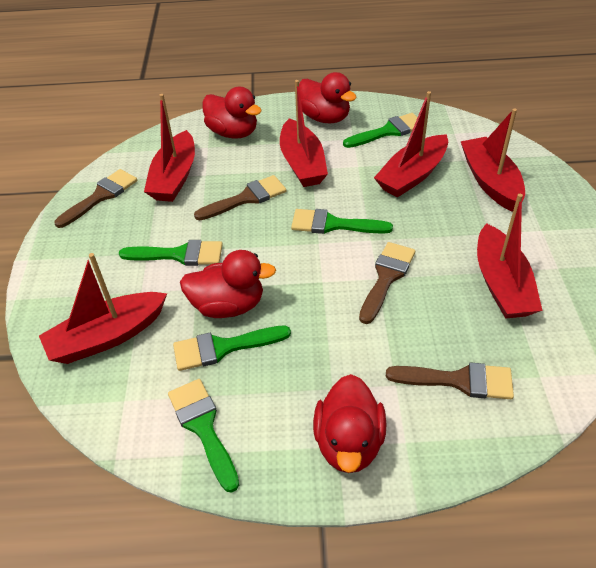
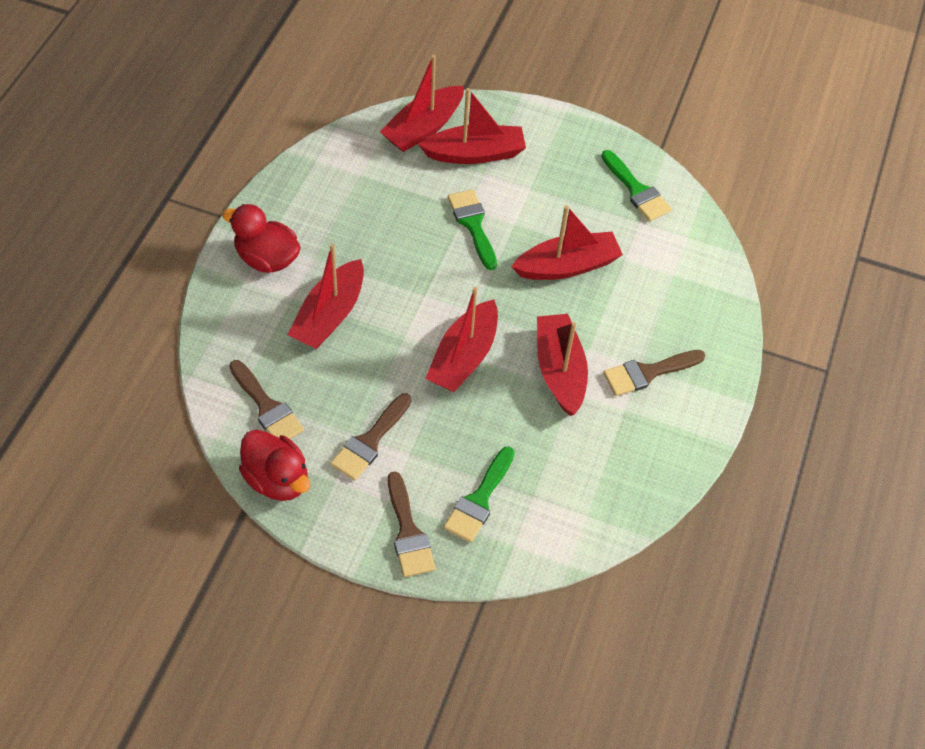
green brush: 5 -> 3
red duck: 4 -> 2

